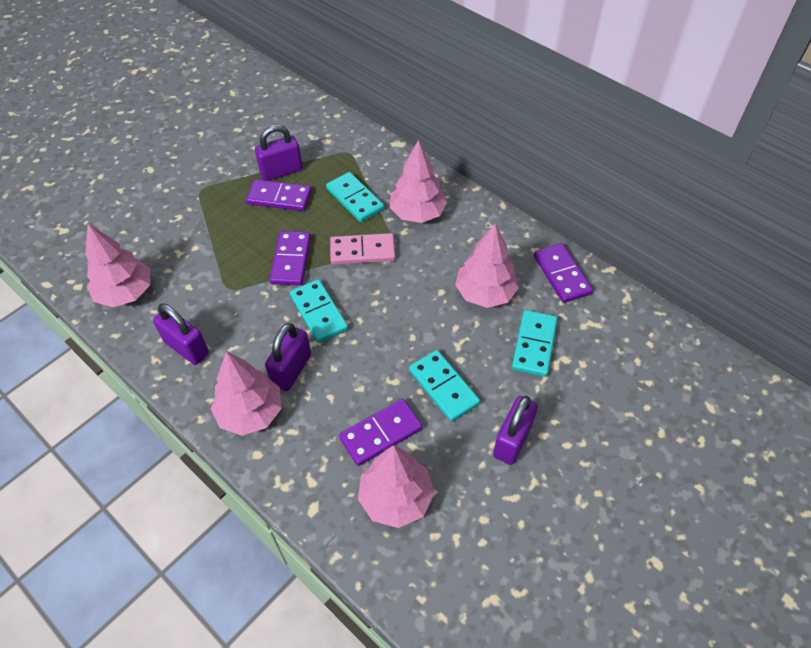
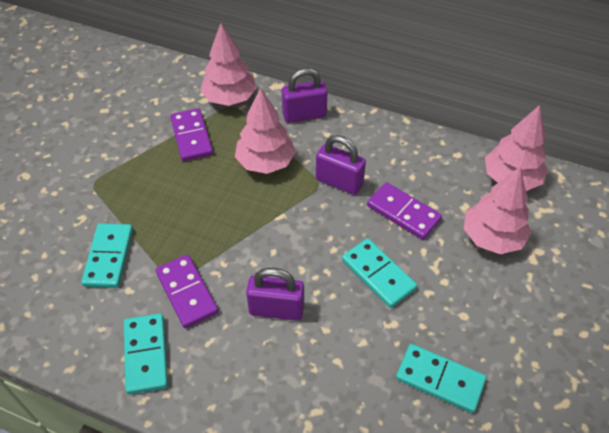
pink domino: 1 -> 0
pink tree: 5 -> 4
purple domino: 4 -> 3
purple padlock: 4 -> 3

